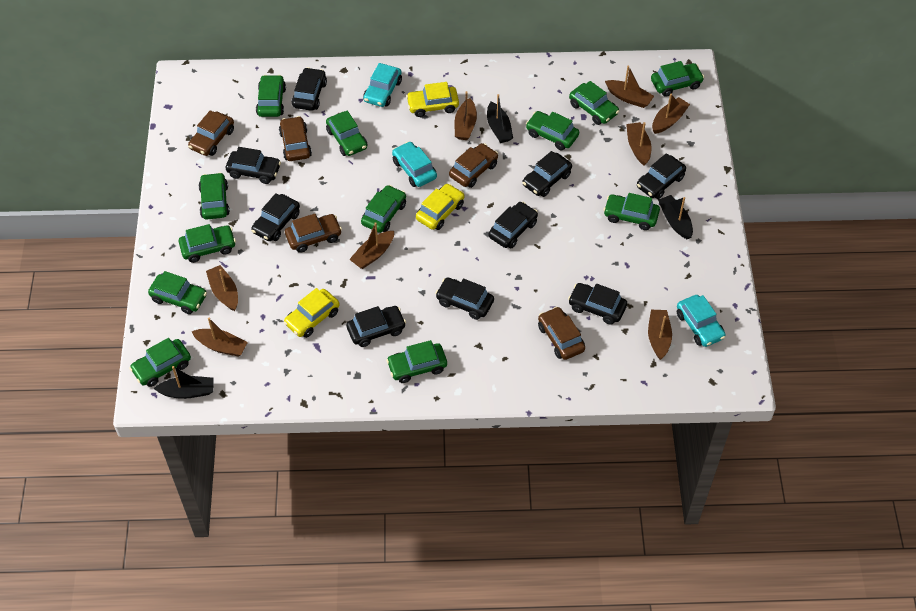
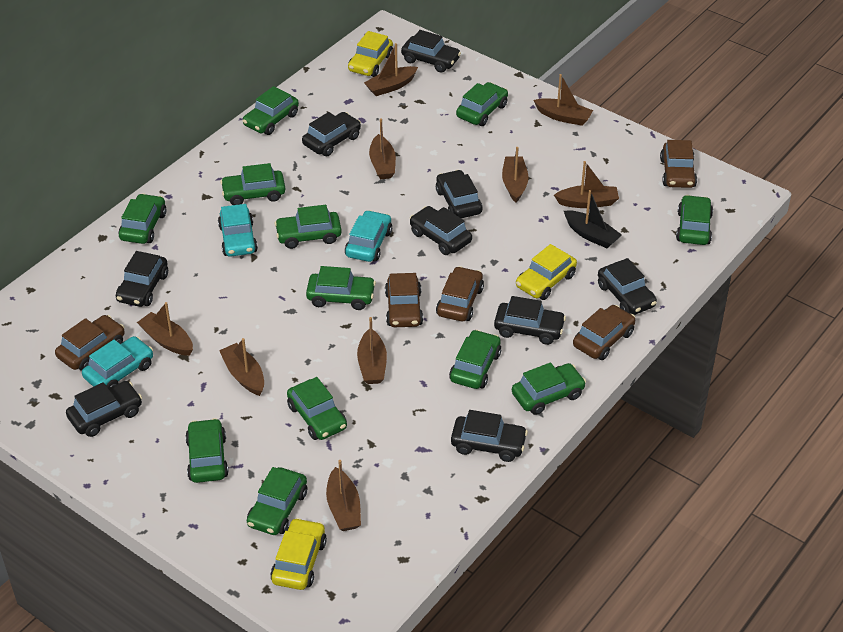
black boat: 3 -> 1
brown boat: 8 -> 9

